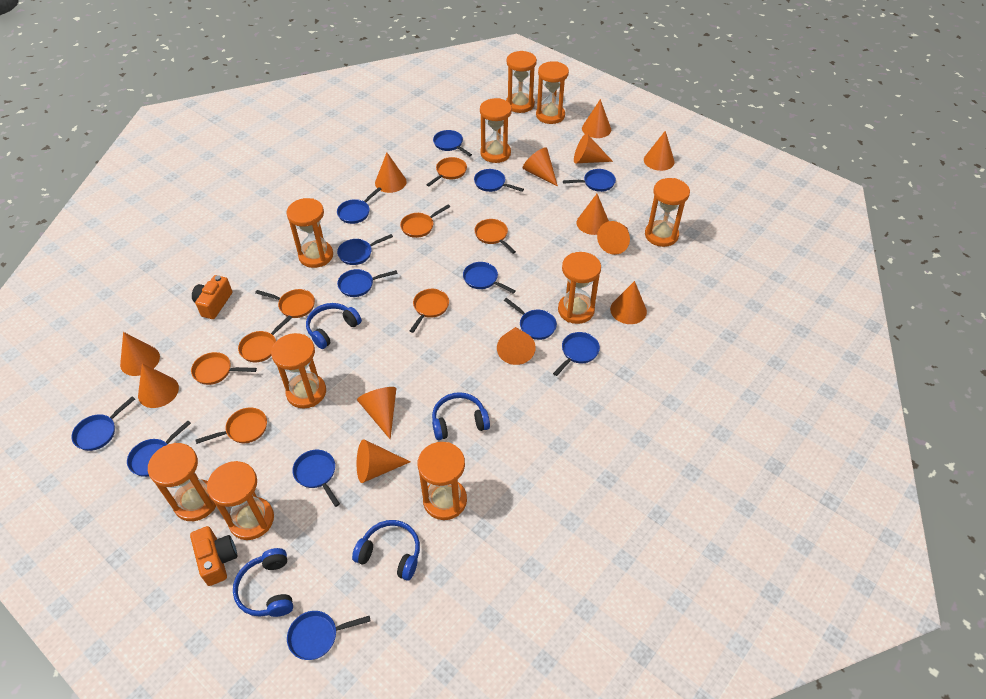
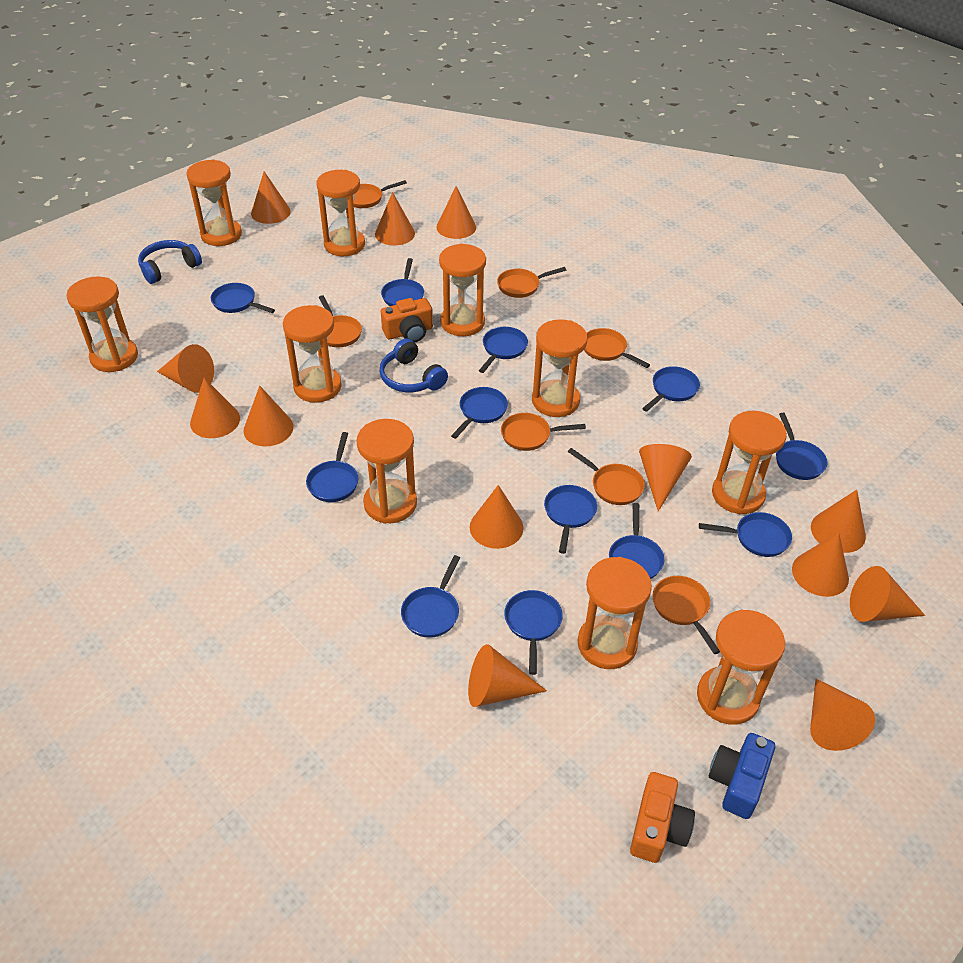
blue camera: 0 -> 1
blue headphones: 4 -> 2
blue pan: 13 -> 12
orange pan: 8 -> 7

